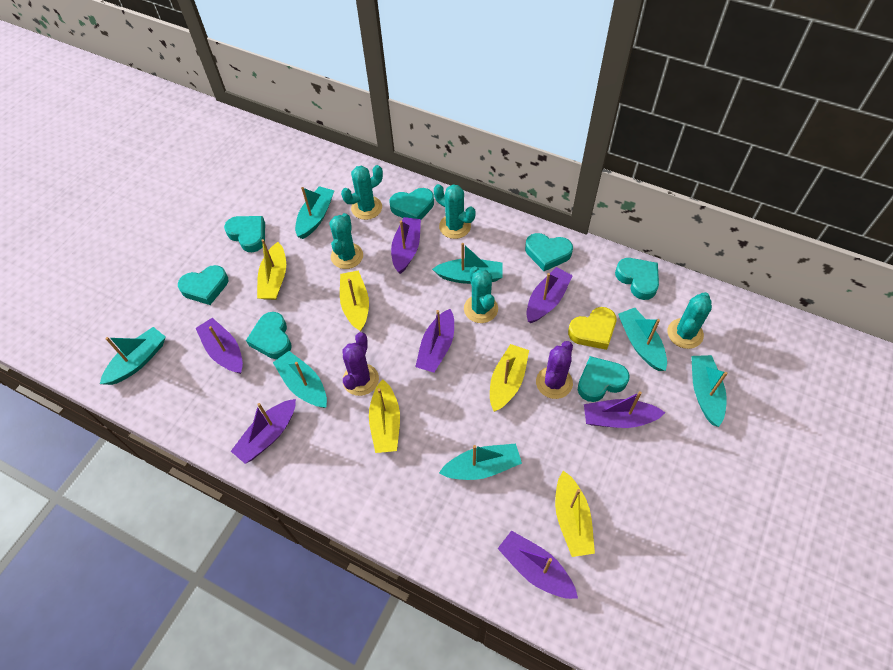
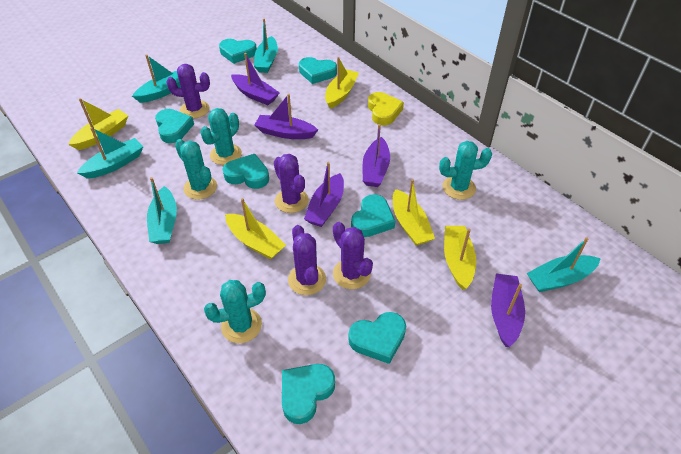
purple boat: 7 -> 5
purple cactus: 2 -> 4
turquoise boat: 7 -> 5
turquoise cactus: 5 -> 4

